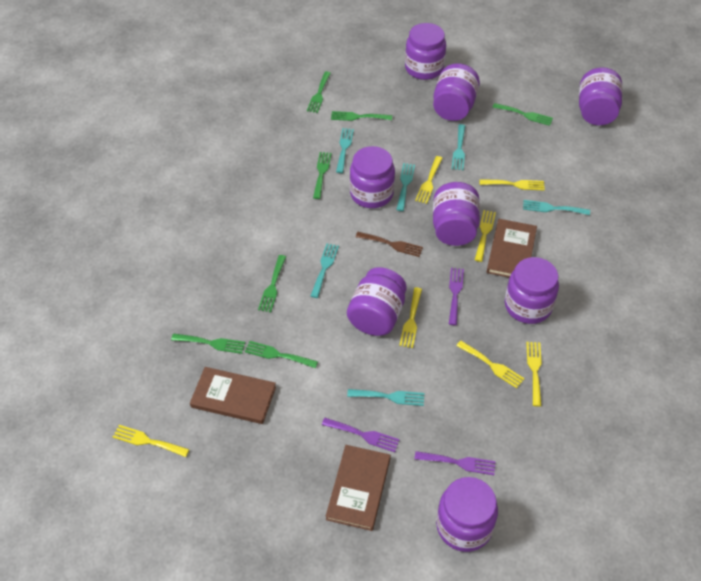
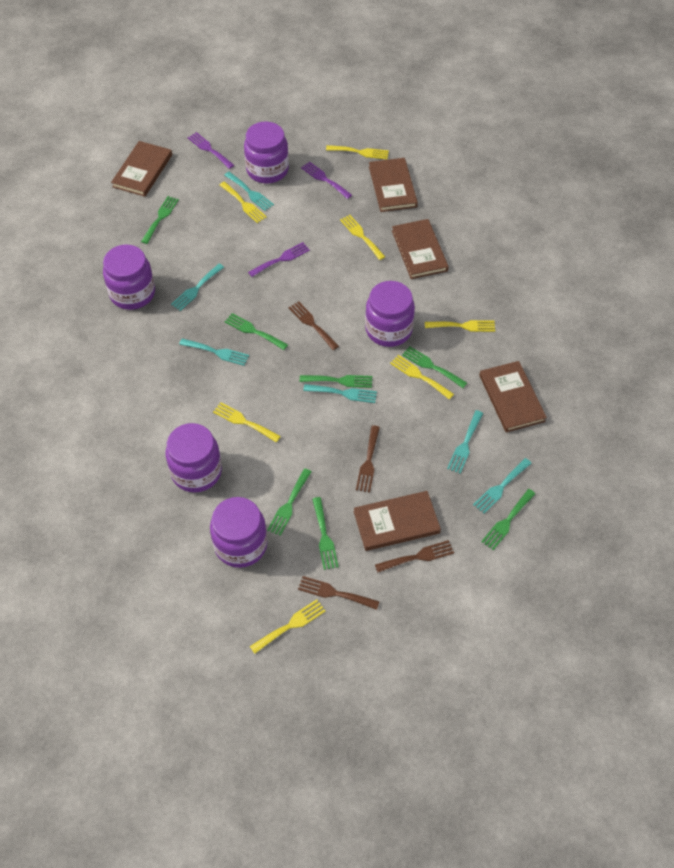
brown book: 3 -> 5
brown fork: 1 -> 4
purple jar: 8 -> 5

